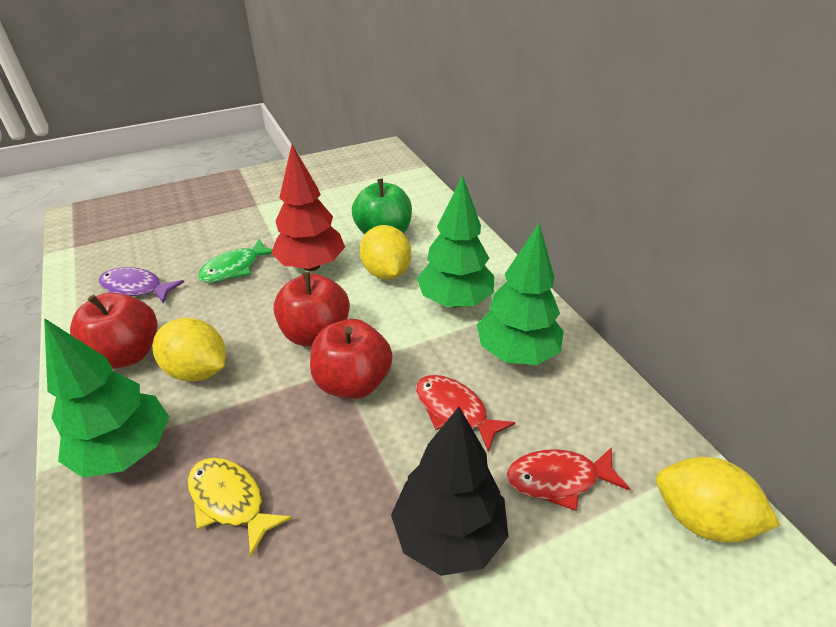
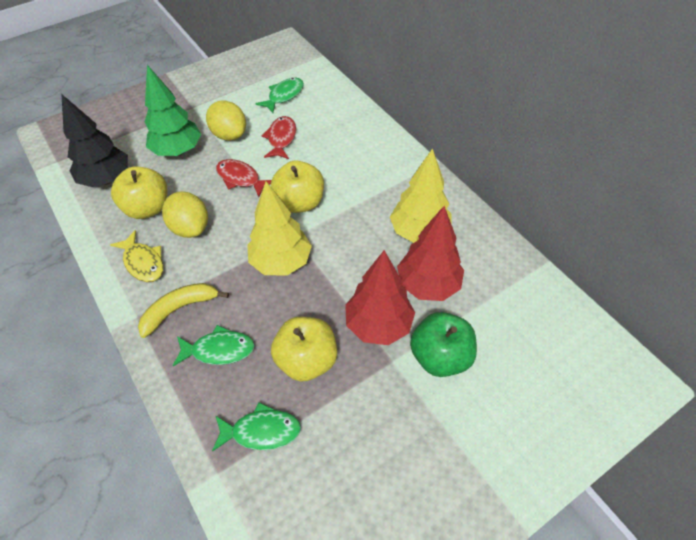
green fish: 1 -> 3
green tree: 3 -> 1
purple fish: 1 -> 0
red apple: 3 -> 0
red tree: 1 -> 2
yellow apple: 0 -> 3
yellow banana: 0 -> 1
yellow lemon: 3 -> 2
yellow tree: 0 -> 2

